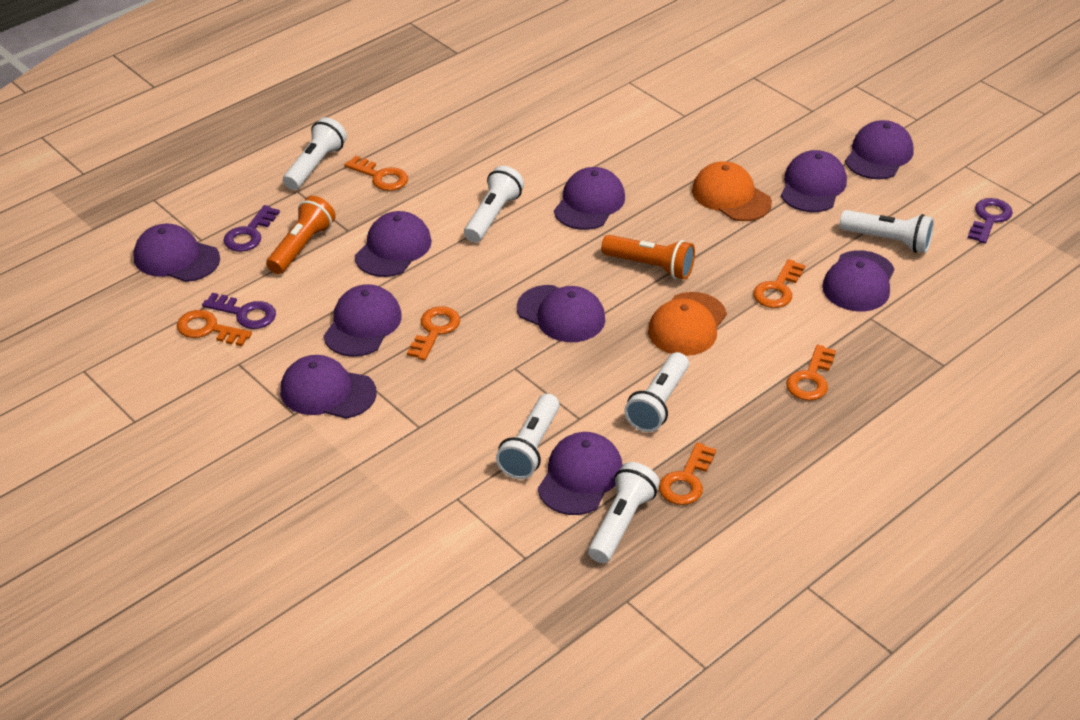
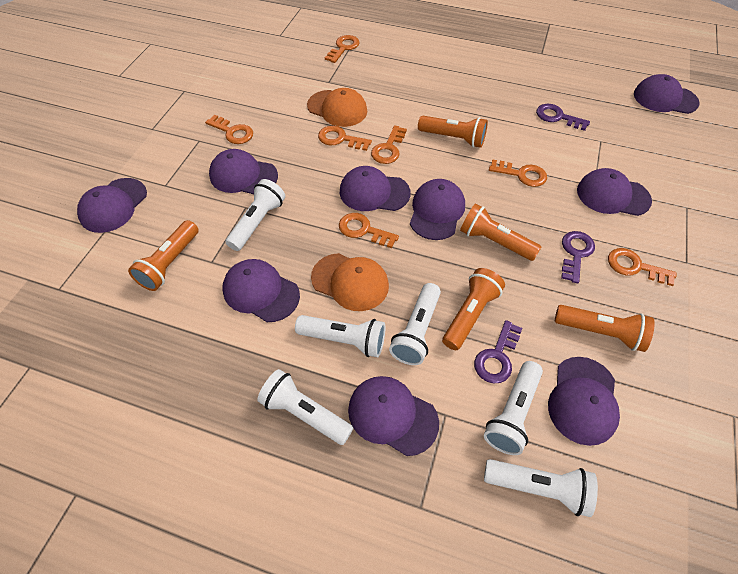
orange flashlight: 2 -> 5
orange key: 6 -> 7
purple cap: 10 -> 9

